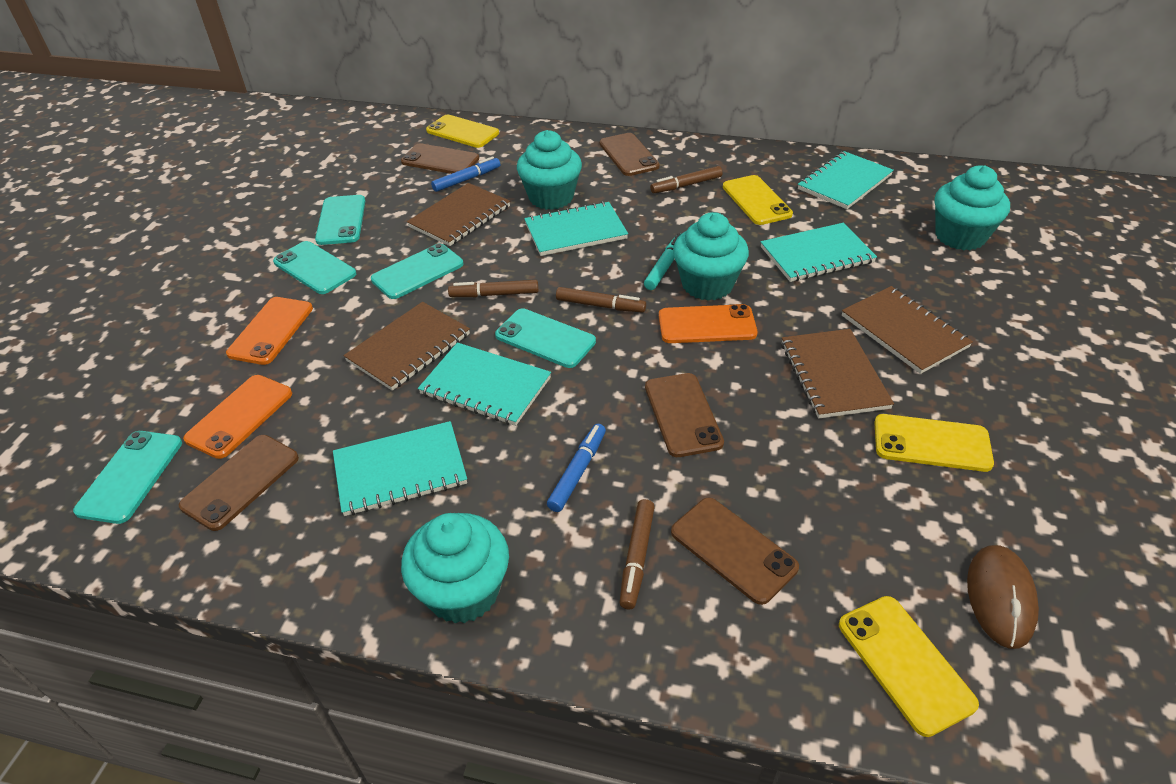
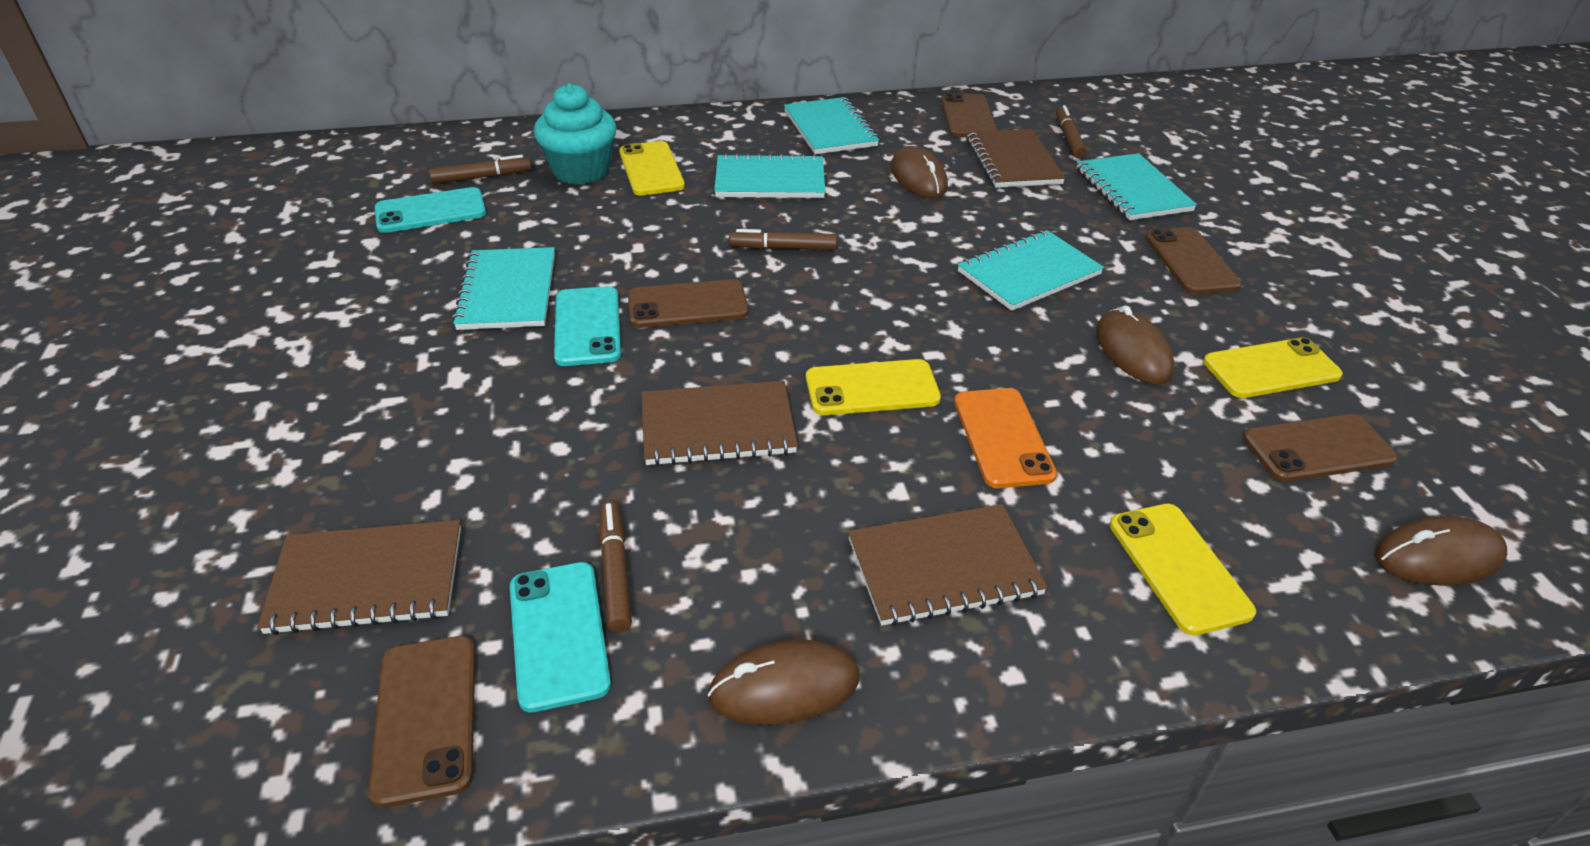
blue marker: 2 -> 0
brown mouse: 1 -> 4
orange phone: 3 -> 1
turquoise cupcake: 4 -> 1
turquoise marker: 1 -> 0
turquoise phone: 5 -> 3

